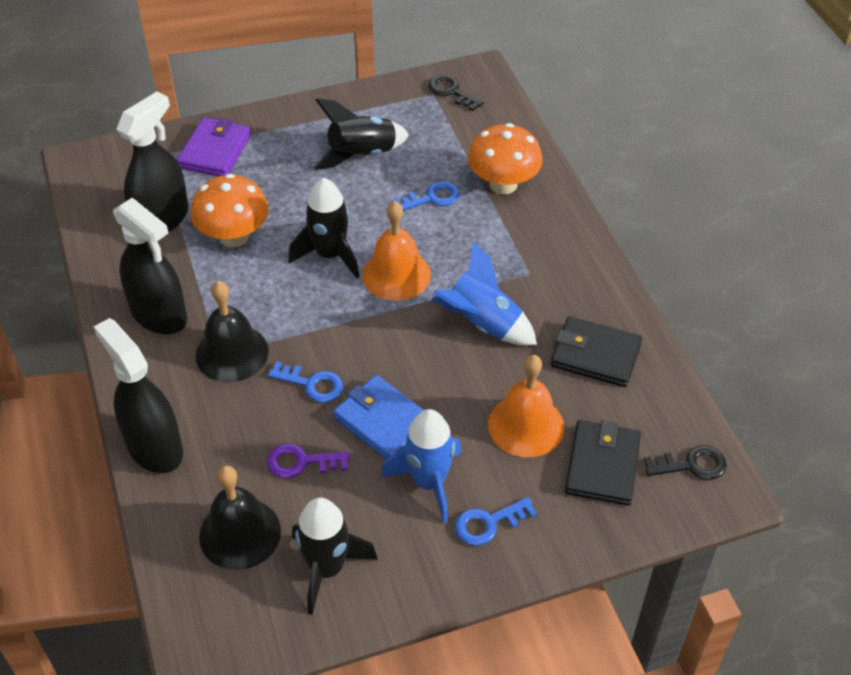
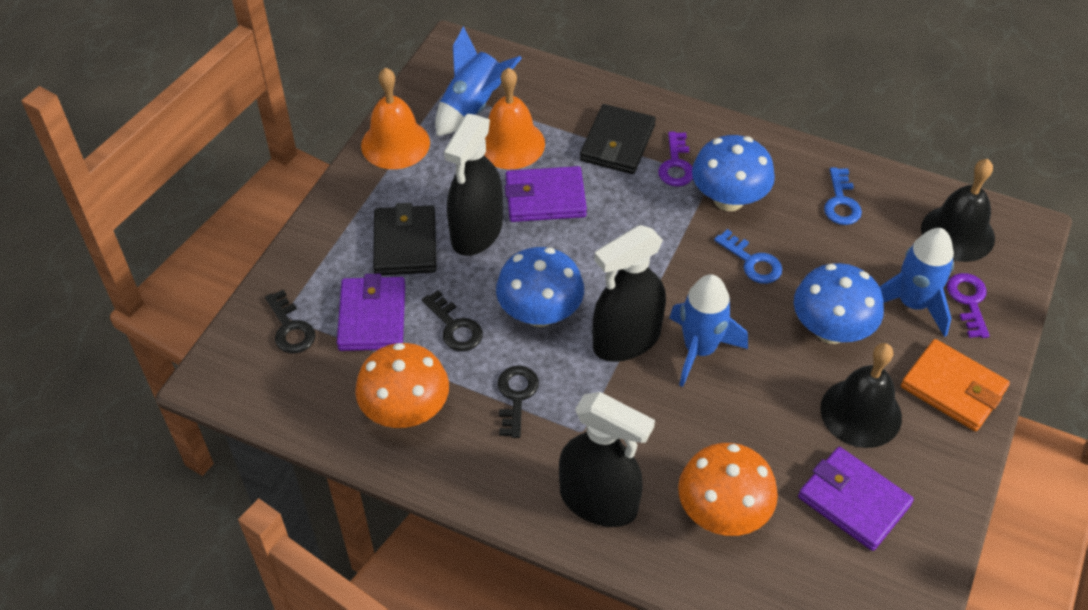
black key: 2 -> 3
black rocket: 3 -> 0
blue key: 3 -> 2
blue mushroom: 0 -> 3
blue rocket: 2 -> 3
blue wallet: 1 -> 0
orange wallet: 0 -> 1
purple key: 1 -> 2
purple wallet: 1 -> 3

